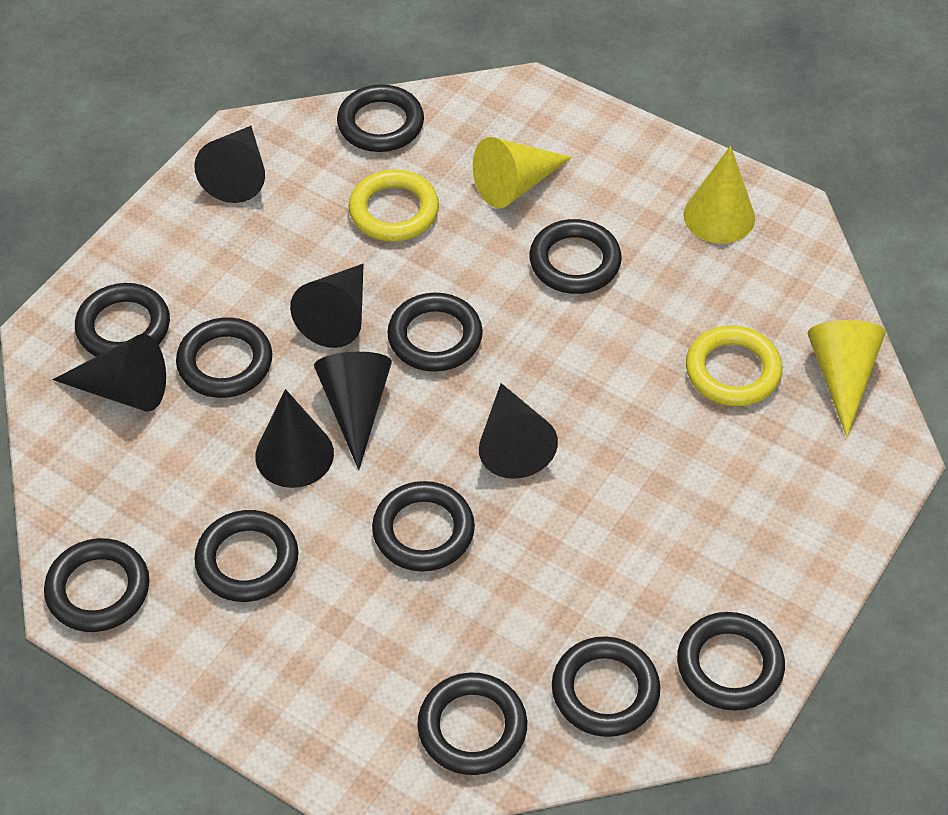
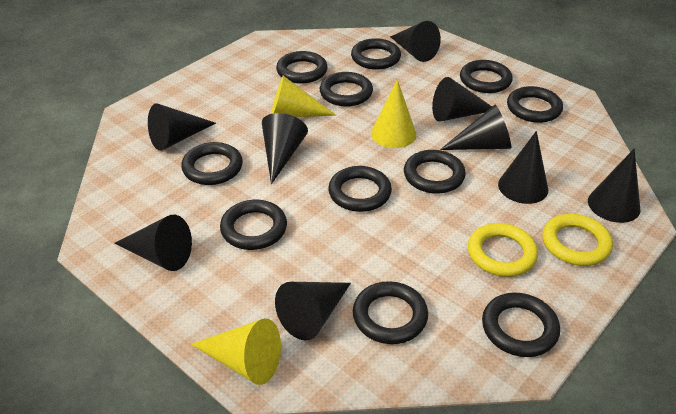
black cone: 6 -> 9

